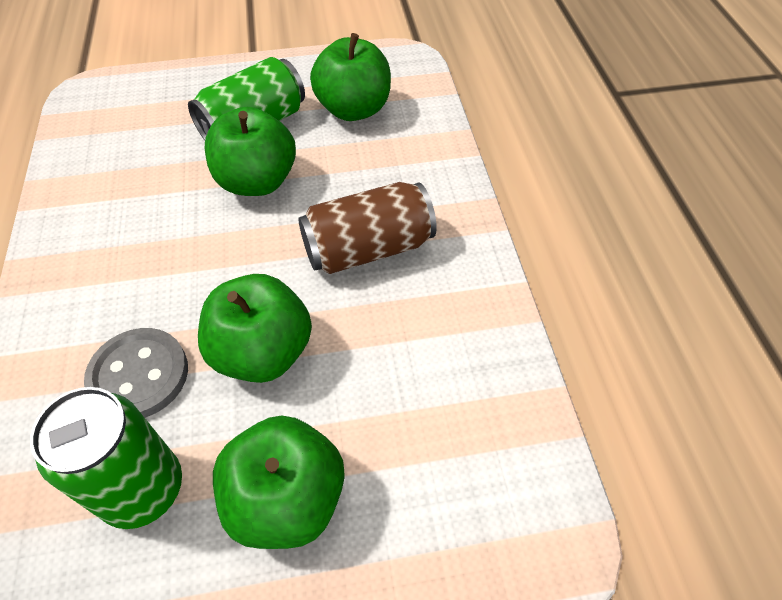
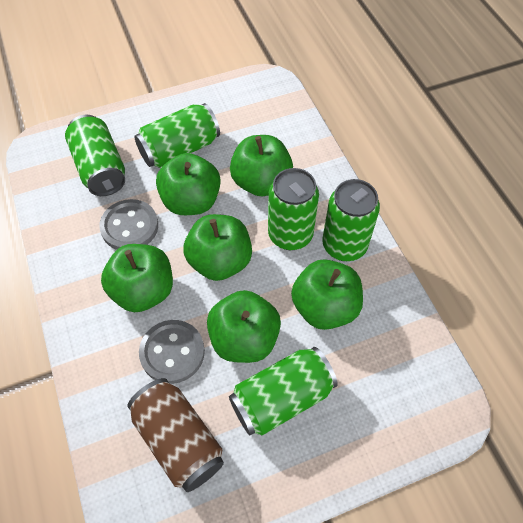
green apple: 4 -> 6
green can: 2 -> 5
grey button: 1 -> 2

